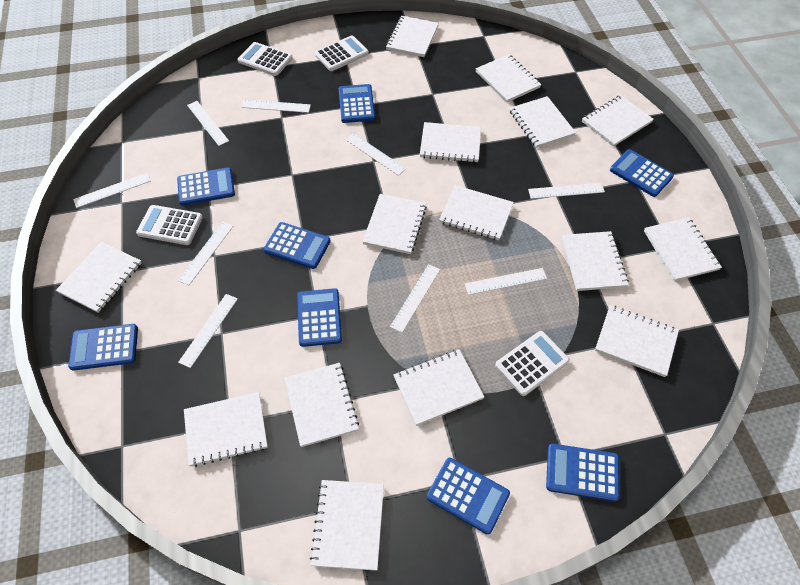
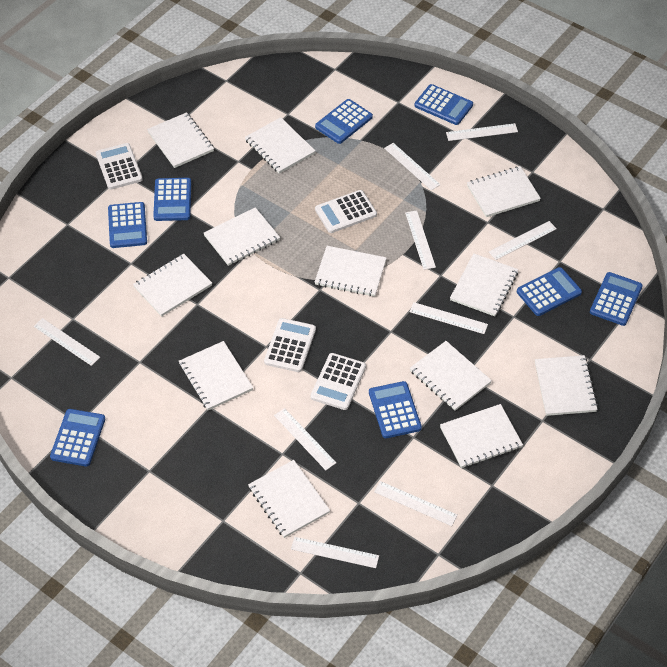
white notebook: 15 -> 12

